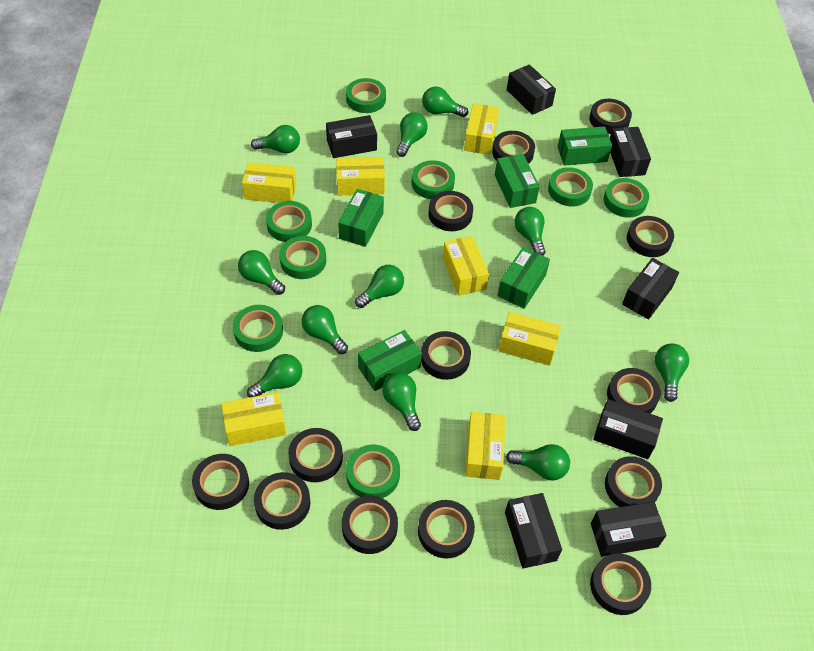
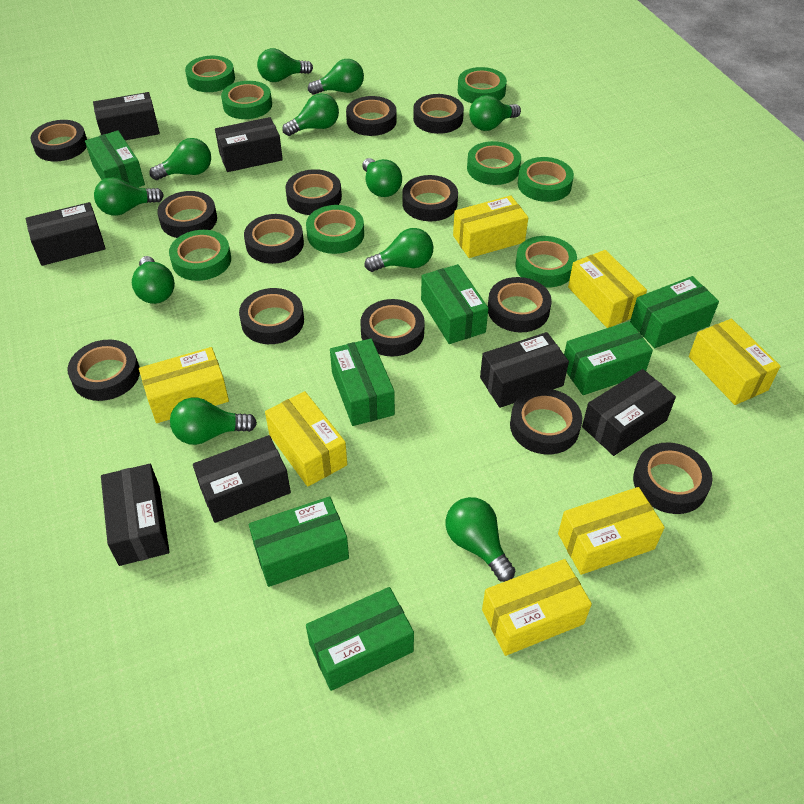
green box: 5 -> 7

